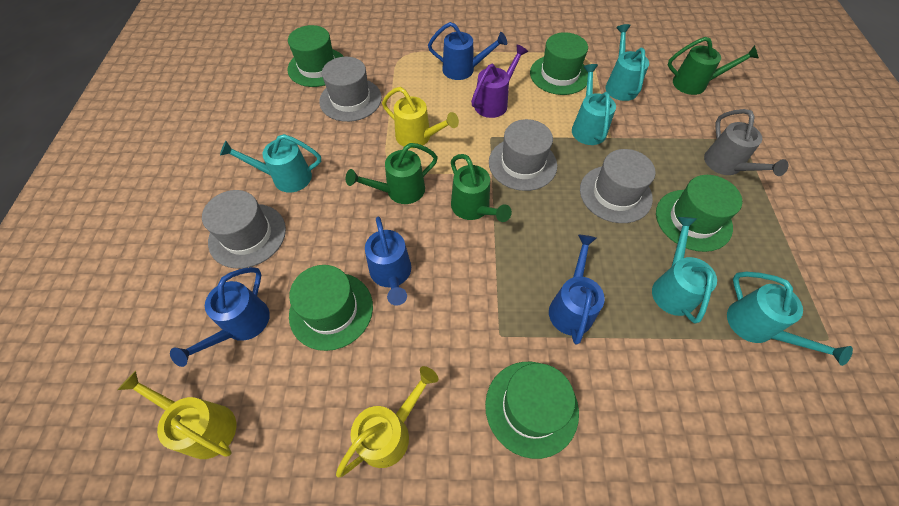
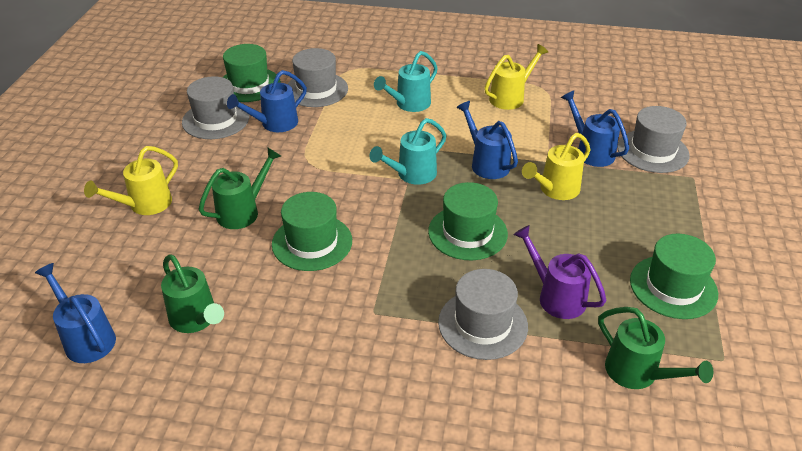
green hat: 5 -> 4
grey watering can: 1 -> 0
turquoise watering can: 5 -> 2

